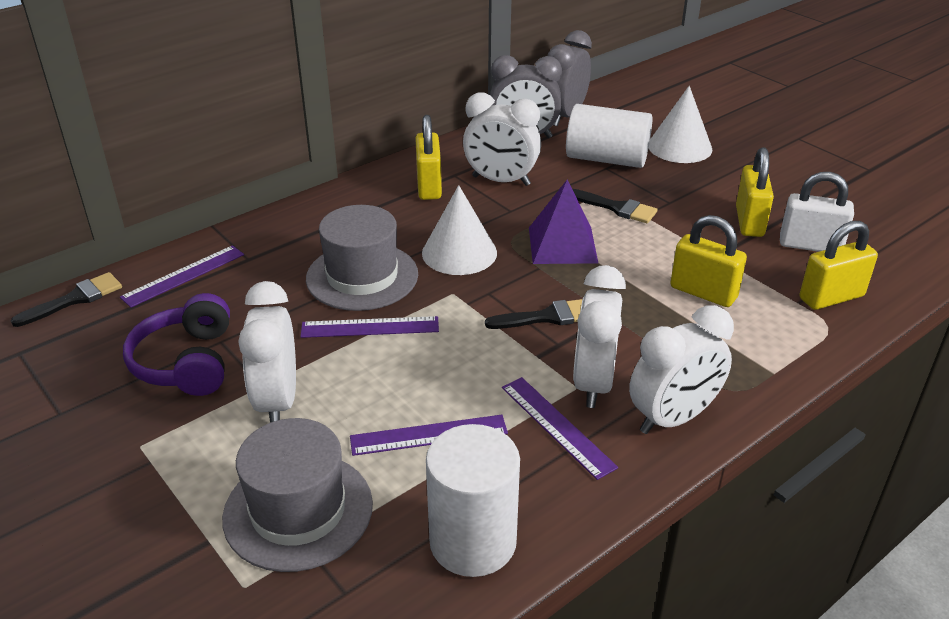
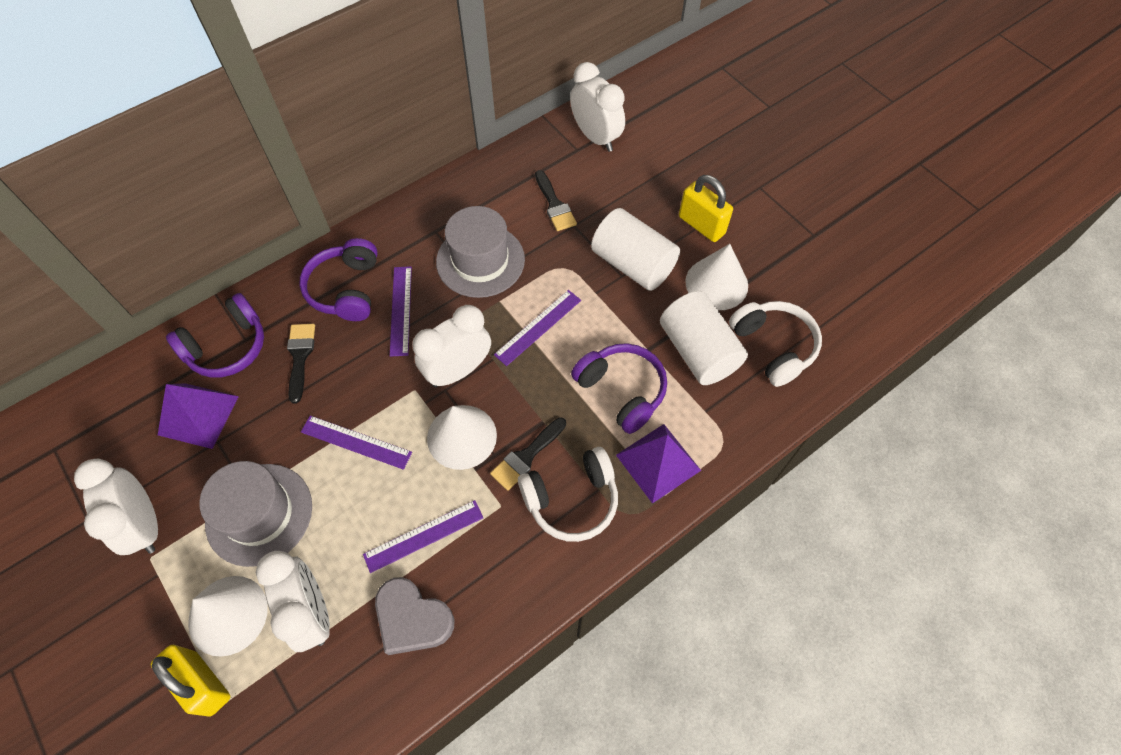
grey clock: 2 -> 0
grey heart: 0 -> 1
purple headphones: 1 -> 3
purple pyramid: 1 -> 2
white cone: 2 -> 3
white headphones: 0 -> 2
white padlock: 1 -> 0
yellow padlock: 4 -> 2

